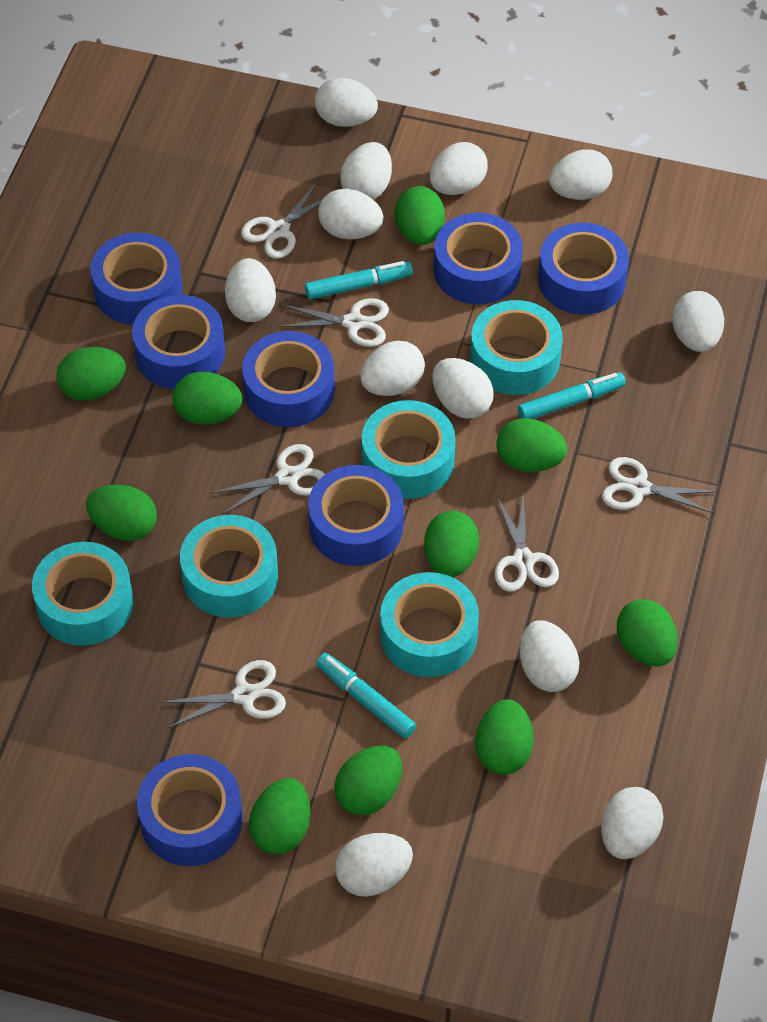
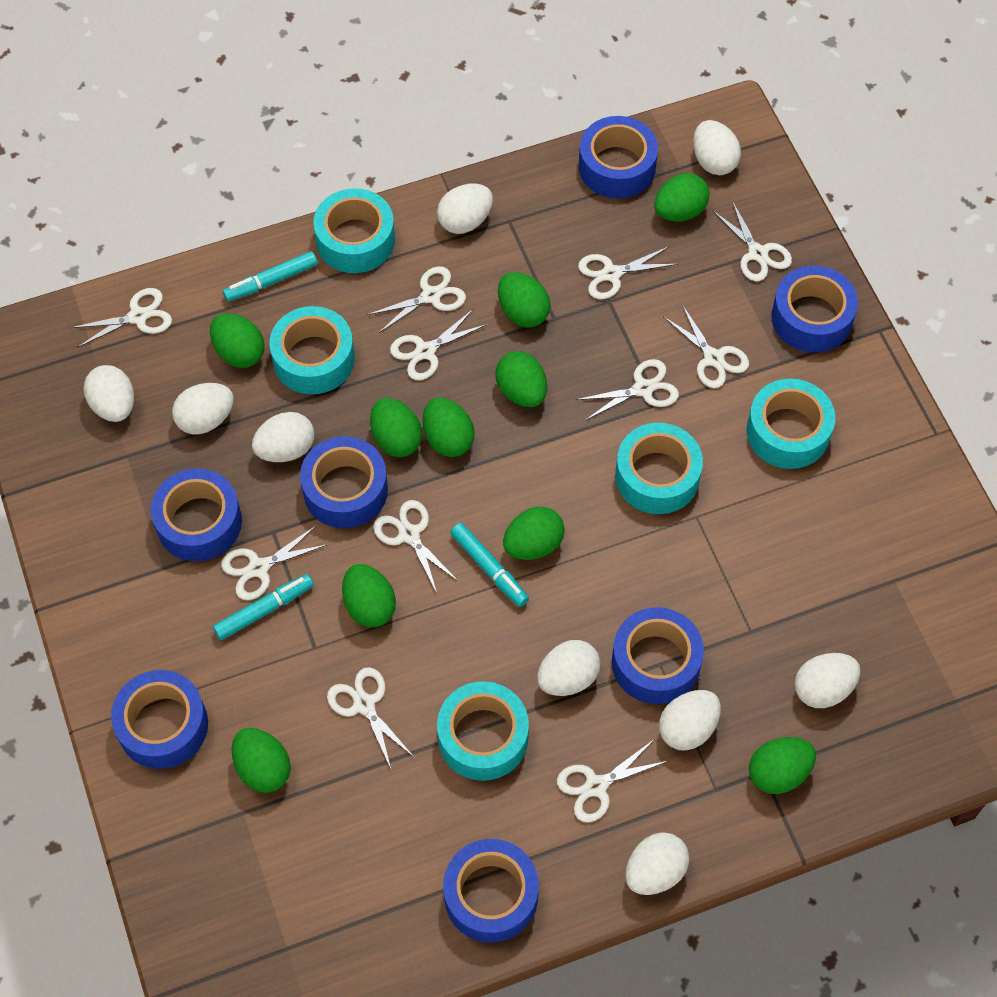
white egg: 12 -> 9
white scissors: 6 -> 11

